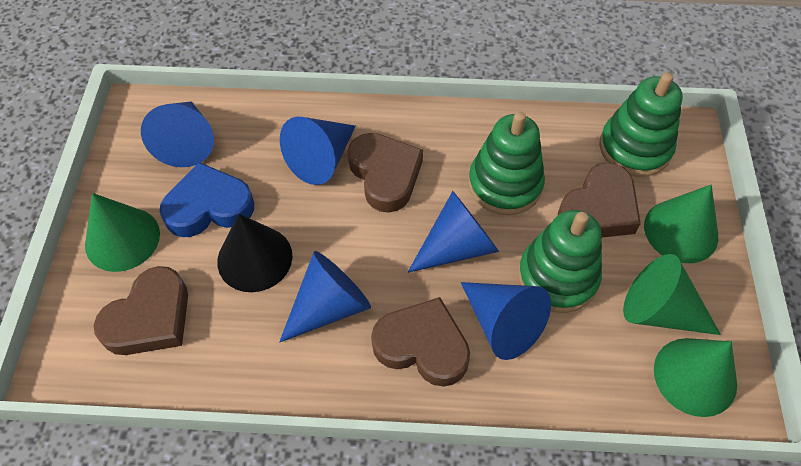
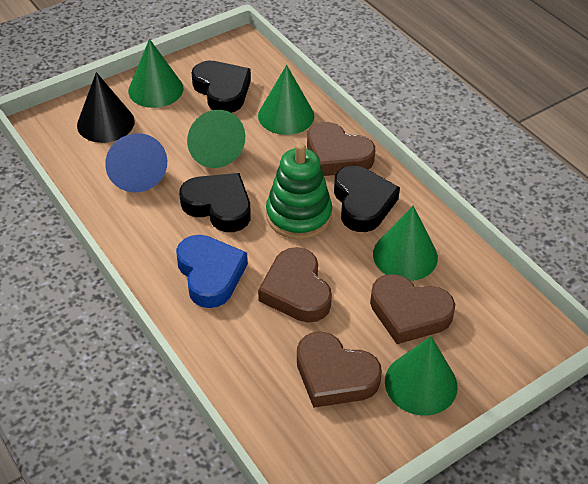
black heart: 0 -> 3
blue cone: 5 -> 1
green cone: 4 -> 5
green stacking toy: 3 -> 1

